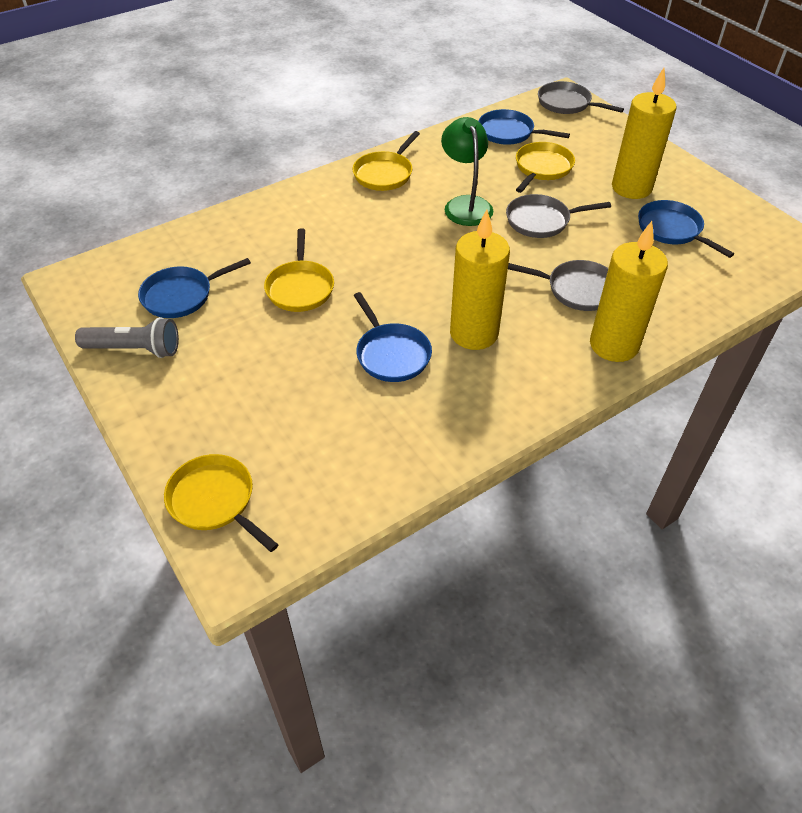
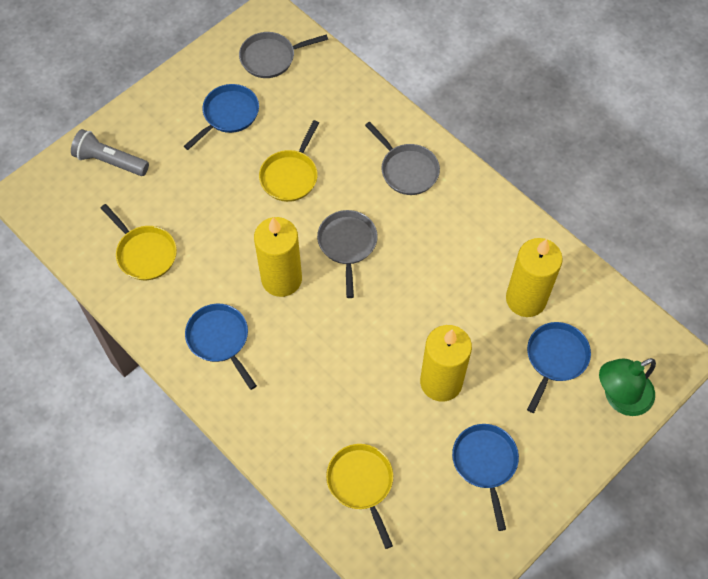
yellow pan: 4 -> 3

